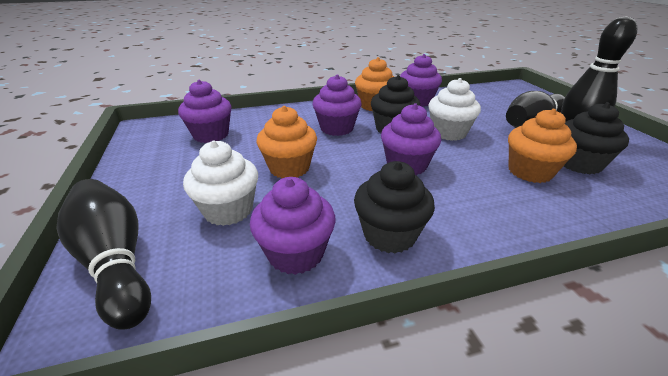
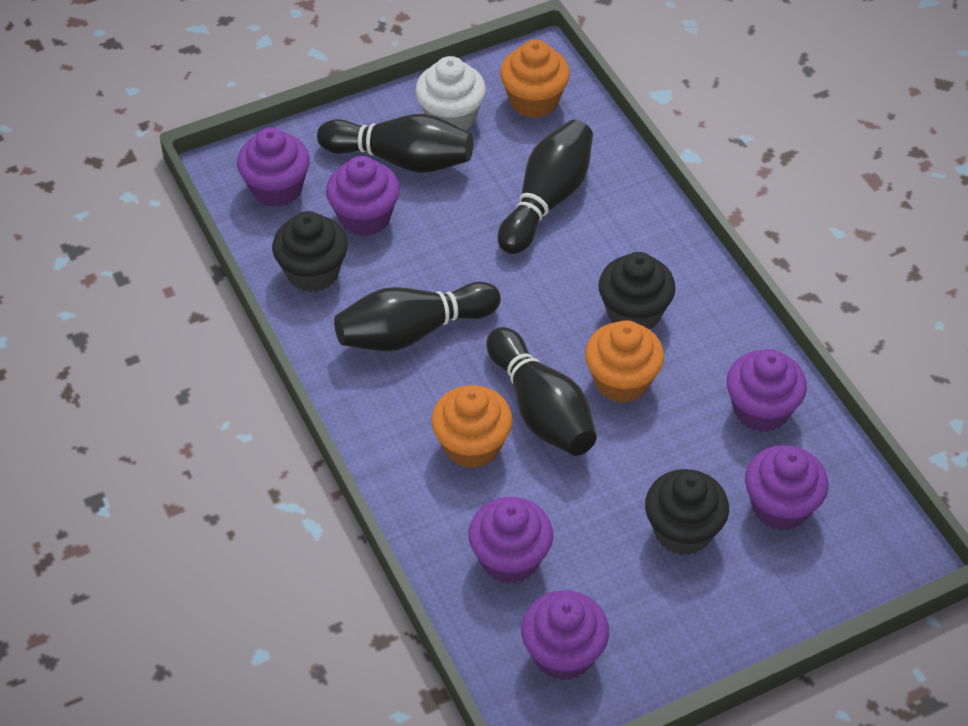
black bowling pin: 3 -> 4
purple cupcake: 5 -> 6
white cupcake: 2 -> 1

